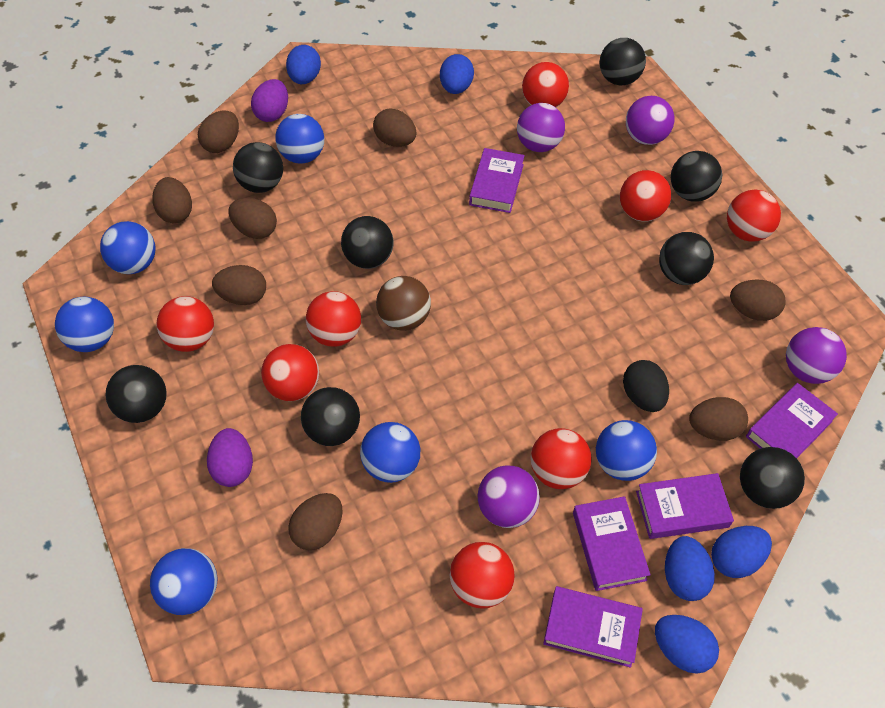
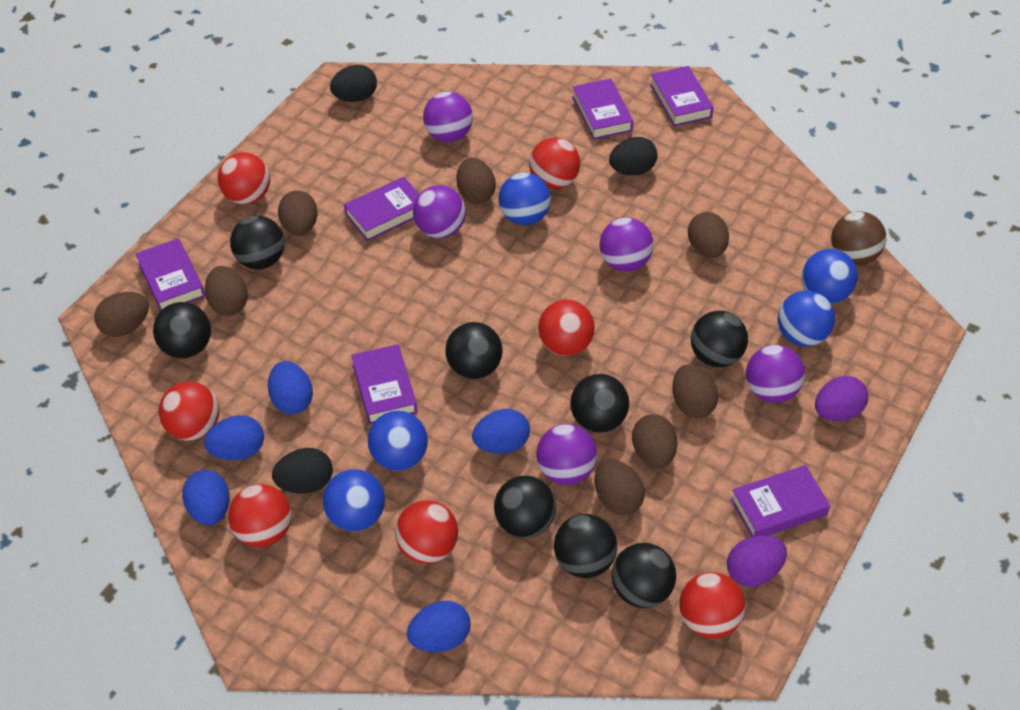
black egg: 1 -> 3
blue ball: 6 -> 5
purple ball: 4 -> 5
purple book: 5 -> 6
red ball: 8 -> 7

